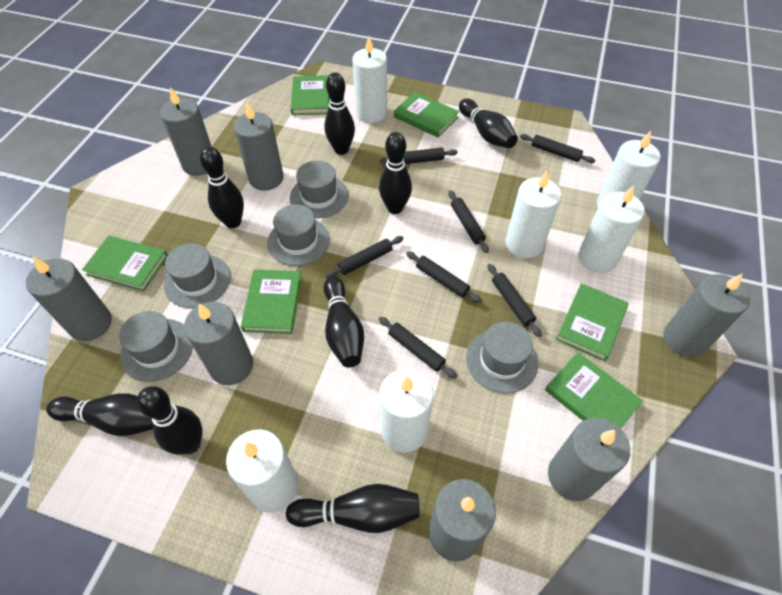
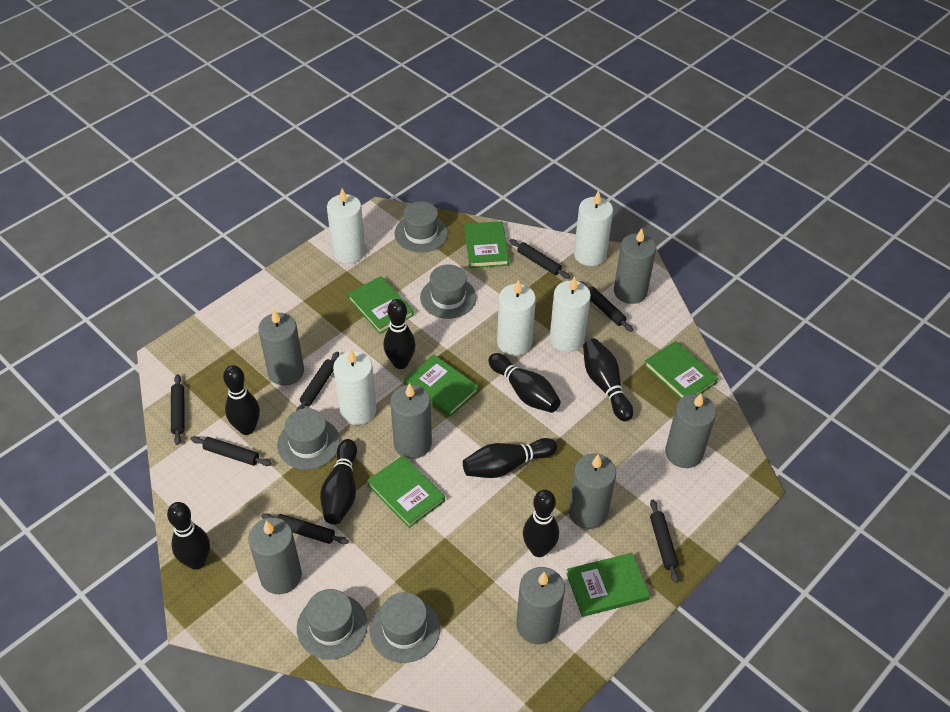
white candle: 6 -> 5

